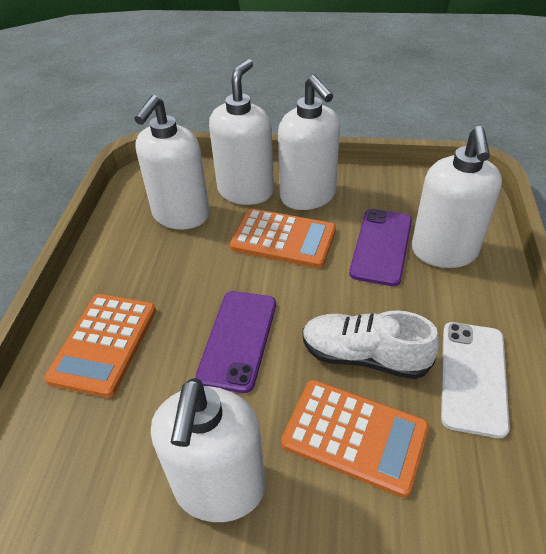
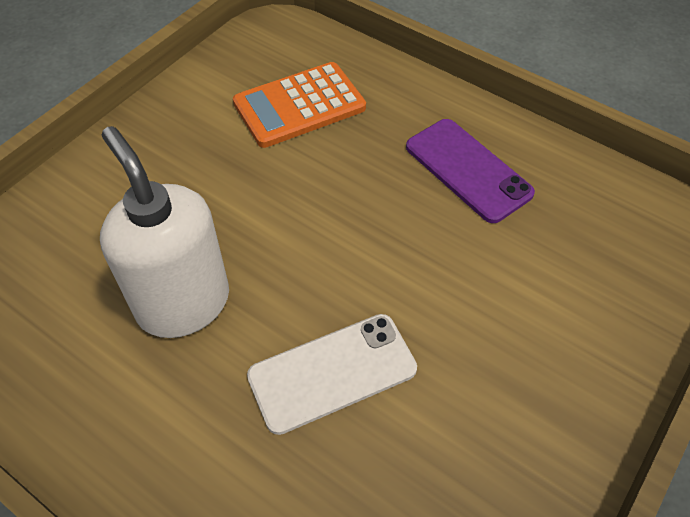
orange calculator: 3 -> 1
purple phone: 2 -> 1
white shoe: 1 -> 0
white soap dispenser: 5 -> 1

